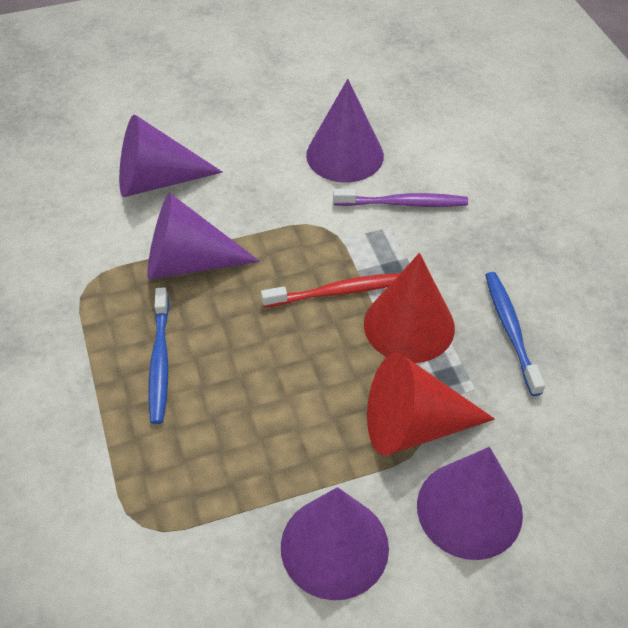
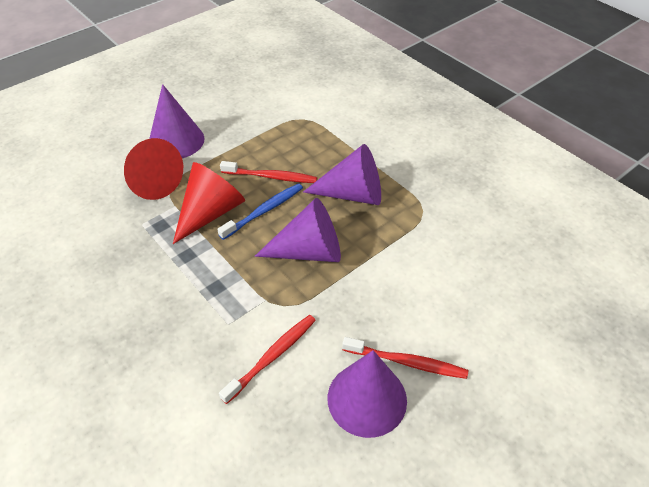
blue toothbrush: 2 -> 1
purple cone: 5 -> 4
purple toothbrush: 1 -> 0
red toothbrush: 1 -> 3

